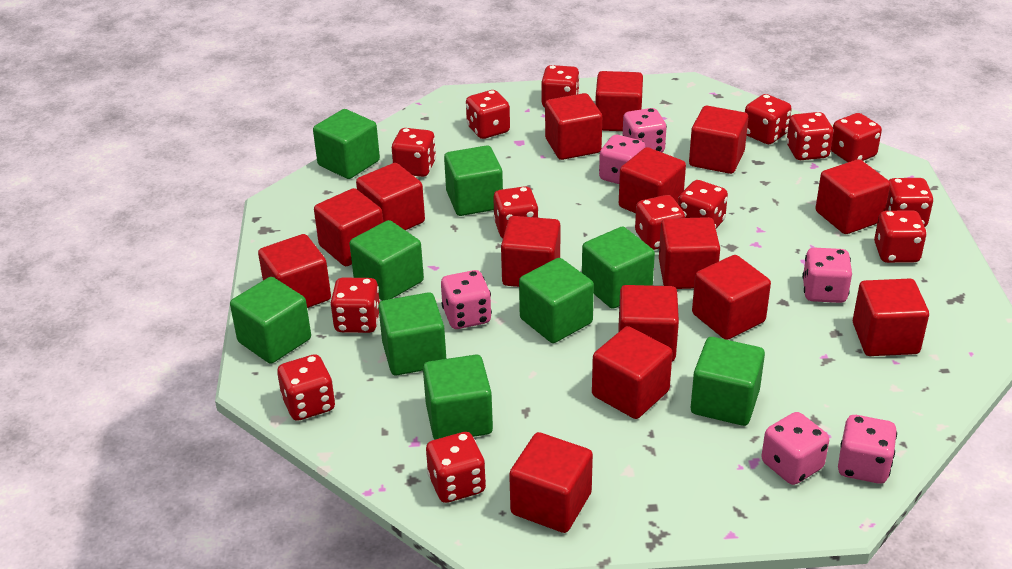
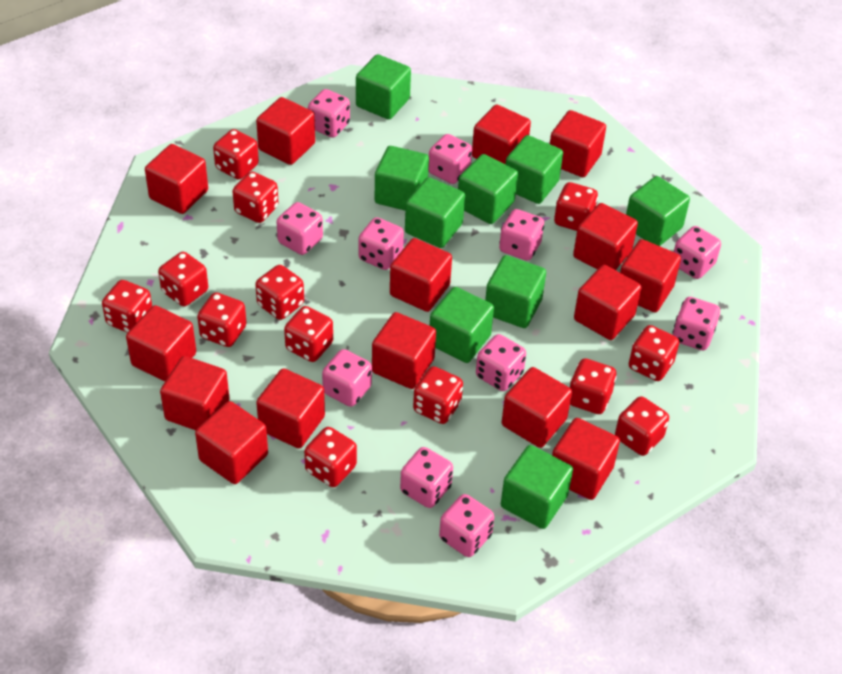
pink dice: 6 -> 11
red dice: 14 -> 13

